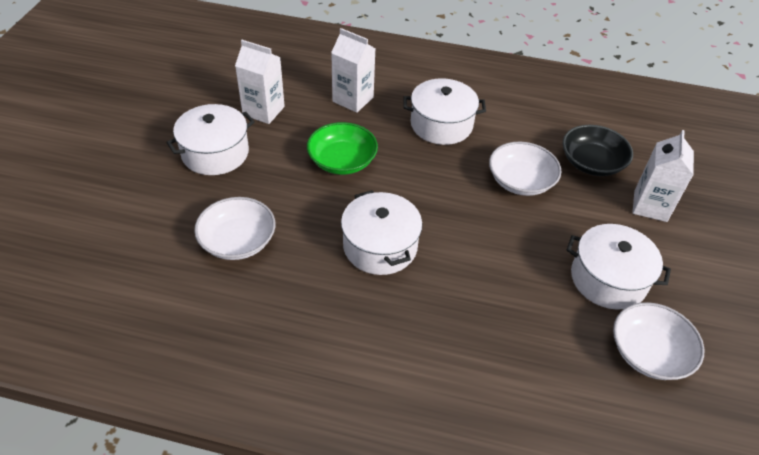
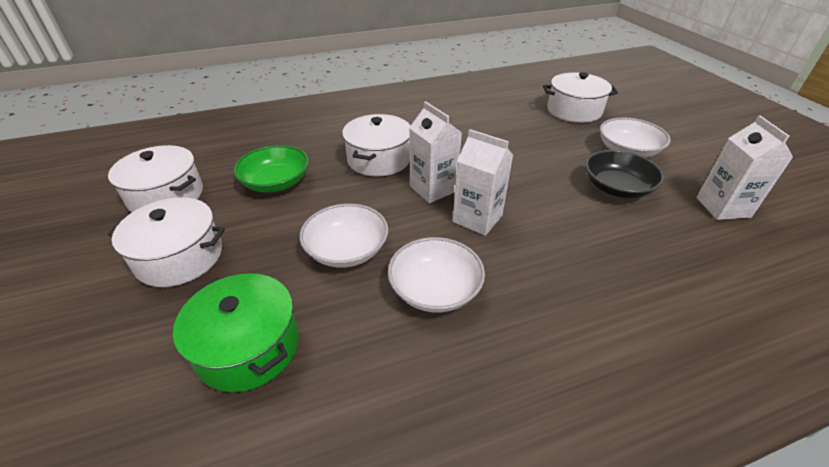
green pot: 0 -> 1

